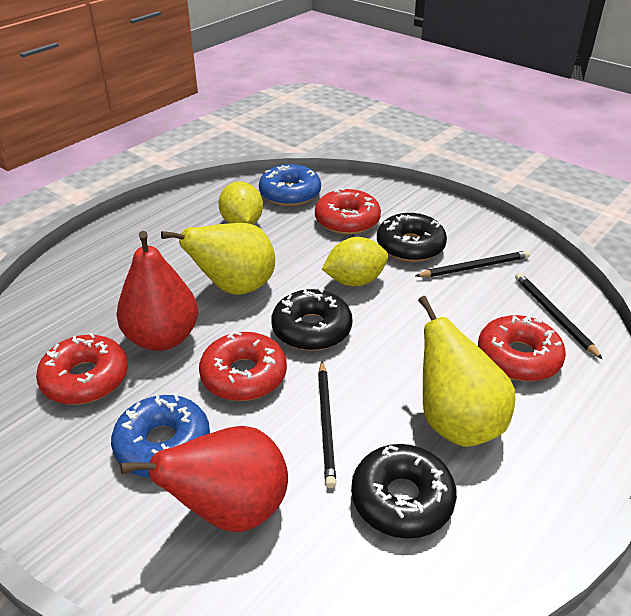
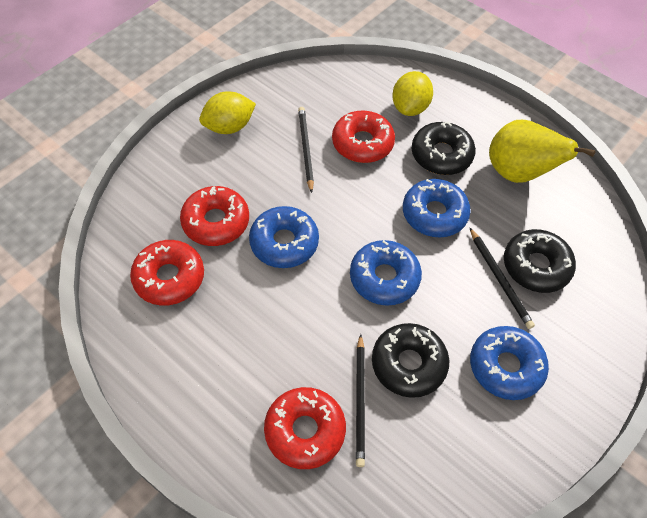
blue donut: 2 -> 4
red pear: 2 -> 0
yellow pear: 2 -> 1

